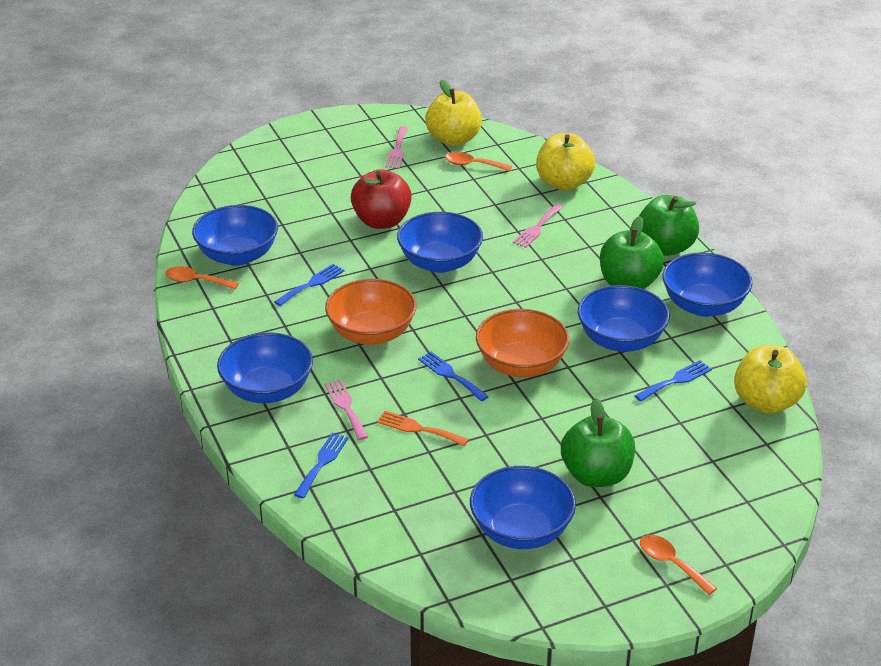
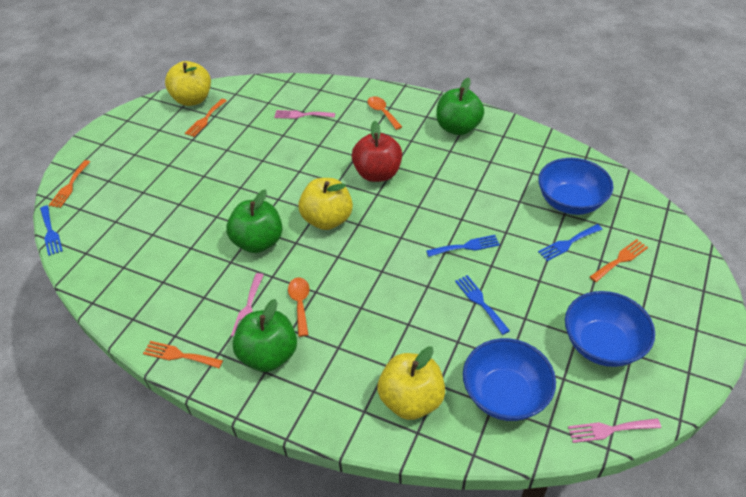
blue bowl: 6 -> 3
orange bowl: 2 -> 0
orange fork: 1 -> 4
orange spoon: 3 -> 2

